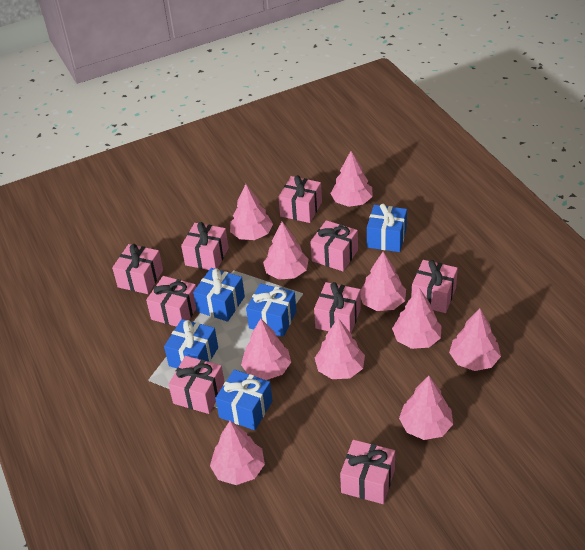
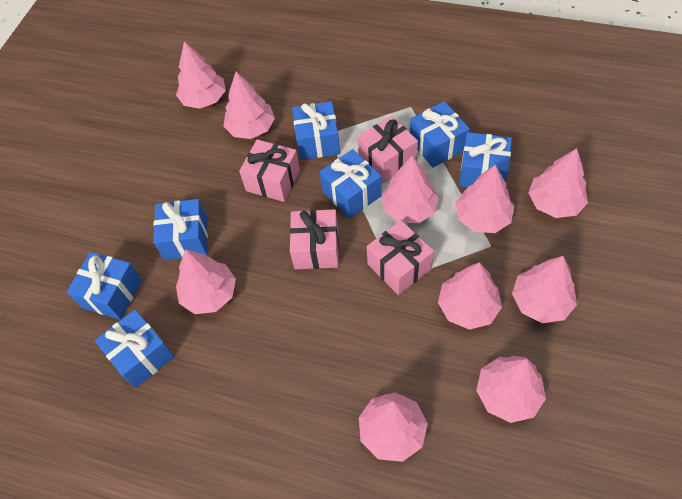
blue gift: 5 -> 7
pink gift: 9 -> 4

